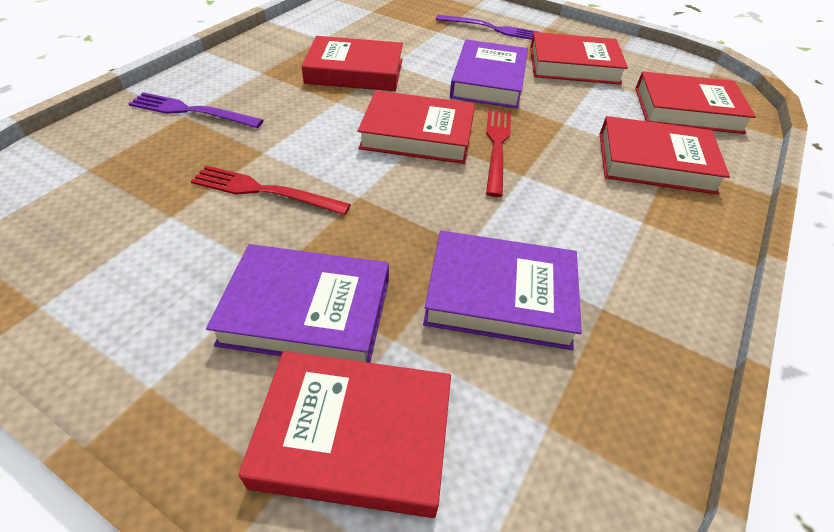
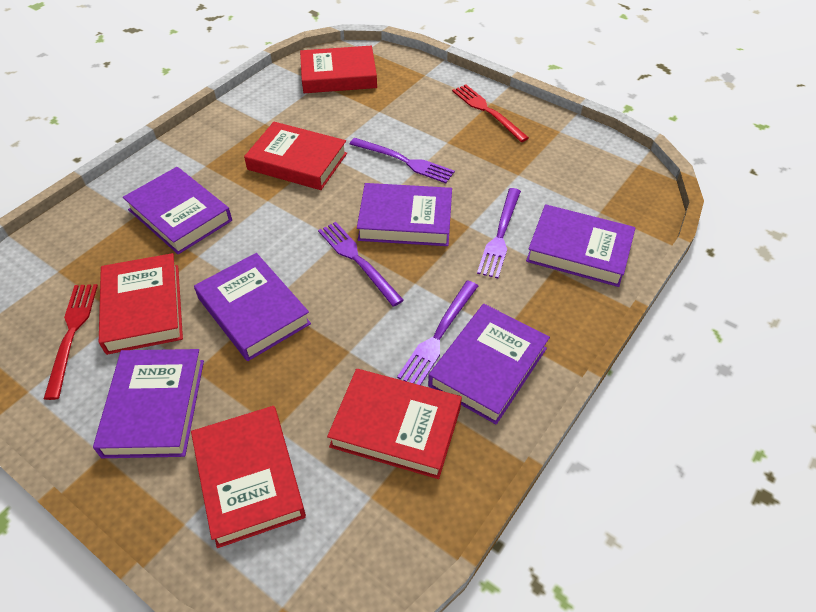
purple book: 3 -> 6
purple fork: 2 -> 4
red book: 6 -> 5

